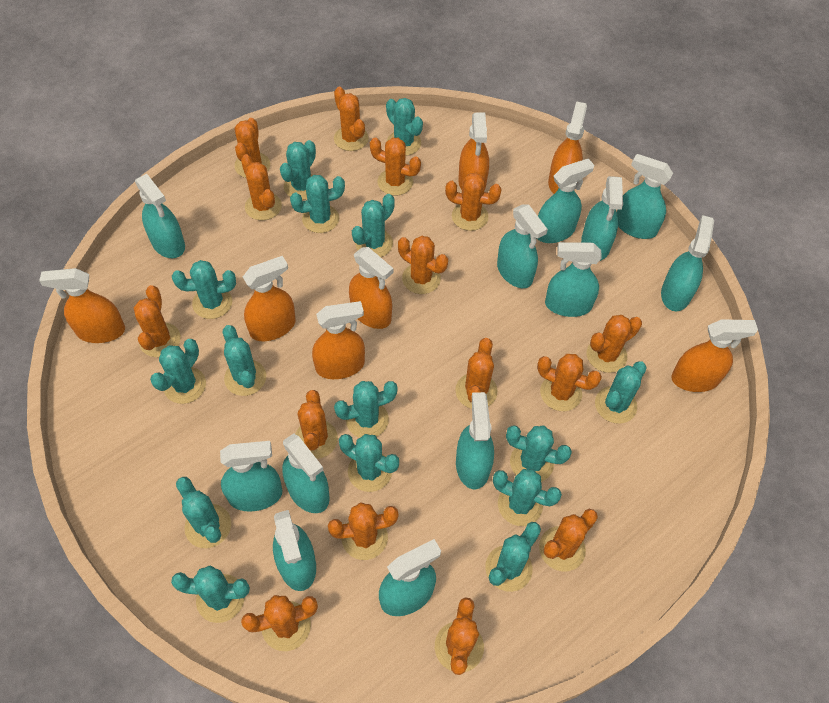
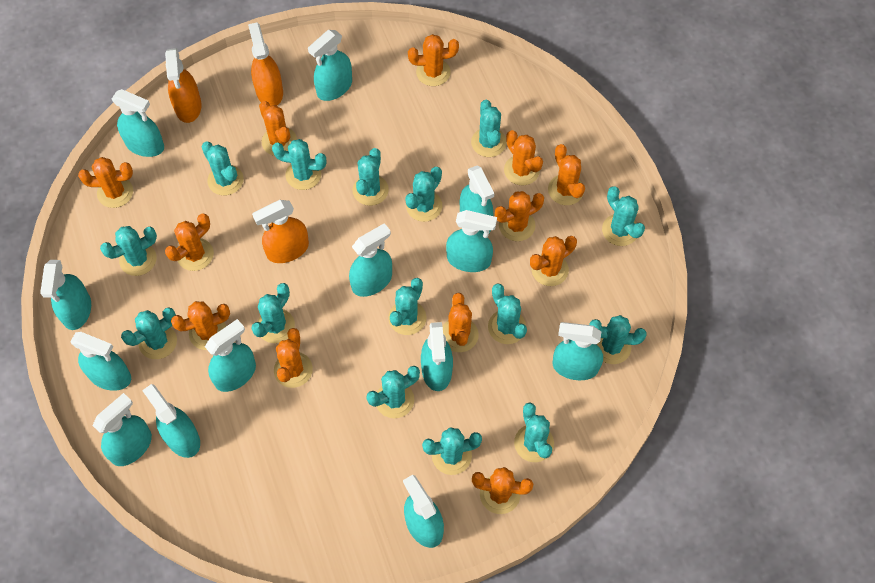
orange cactus: 15 -> 12
orange spray bottle: 7 -> 3
turquoise spray bottle: 12 -> 13

